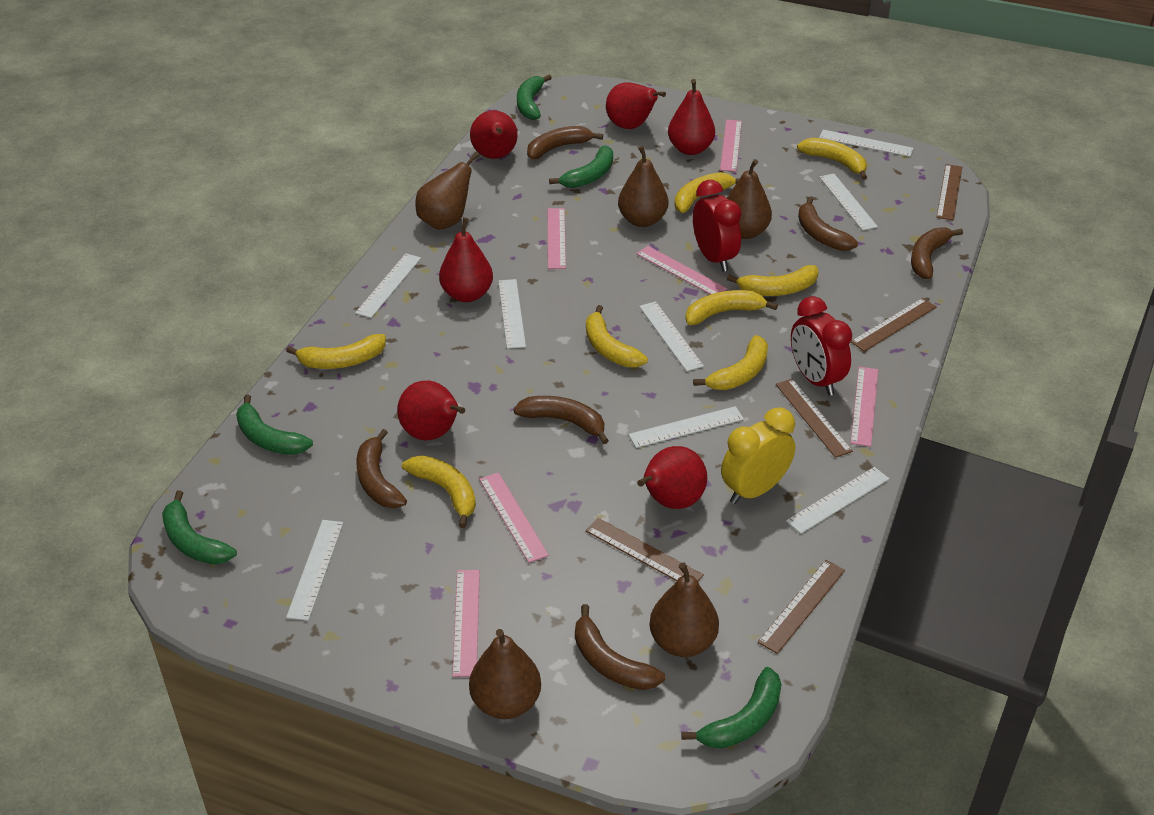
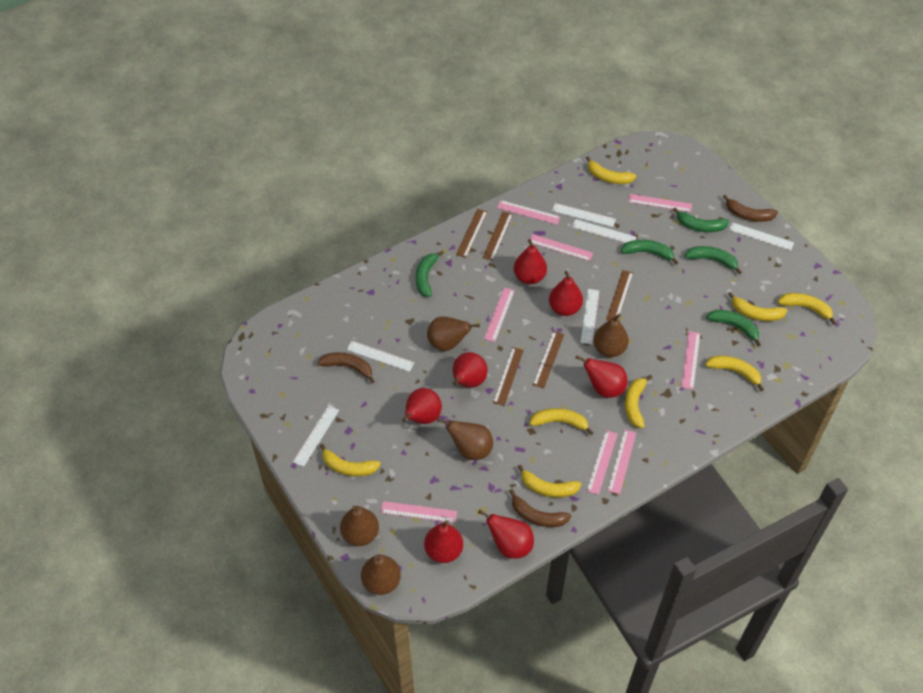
brown banana: 6 -> 3
pink ruler: 6 -> 8
red clock: 2 -> 0
red pear: 6 -> 7
white ruler: 8 -> 6
yellow clock: 1 -> 0

